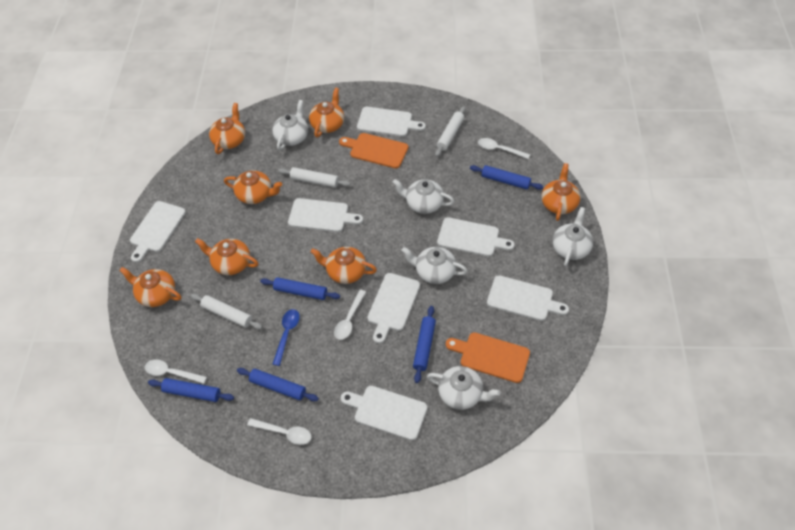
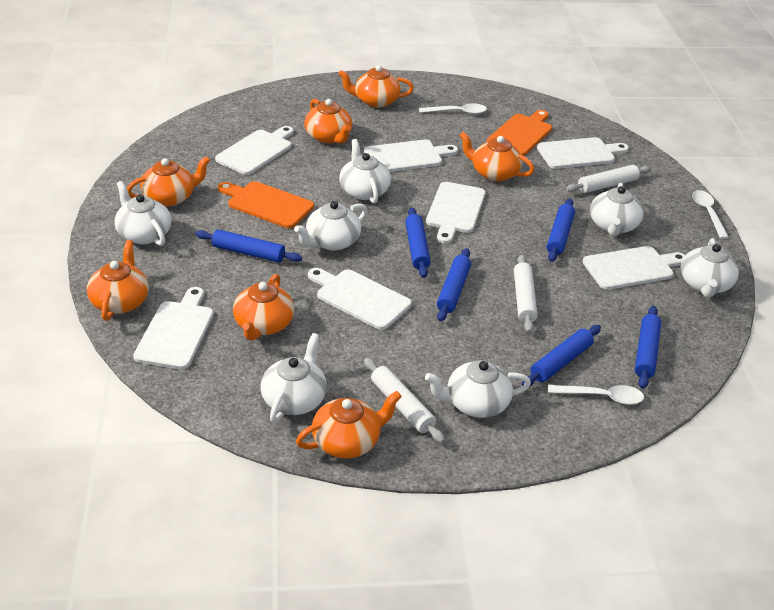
blue rolling pin: 5 -> 6
blue spoon: 1 -> 0
white spoon: 4 -> 3
white teapot: 5 -> 7

